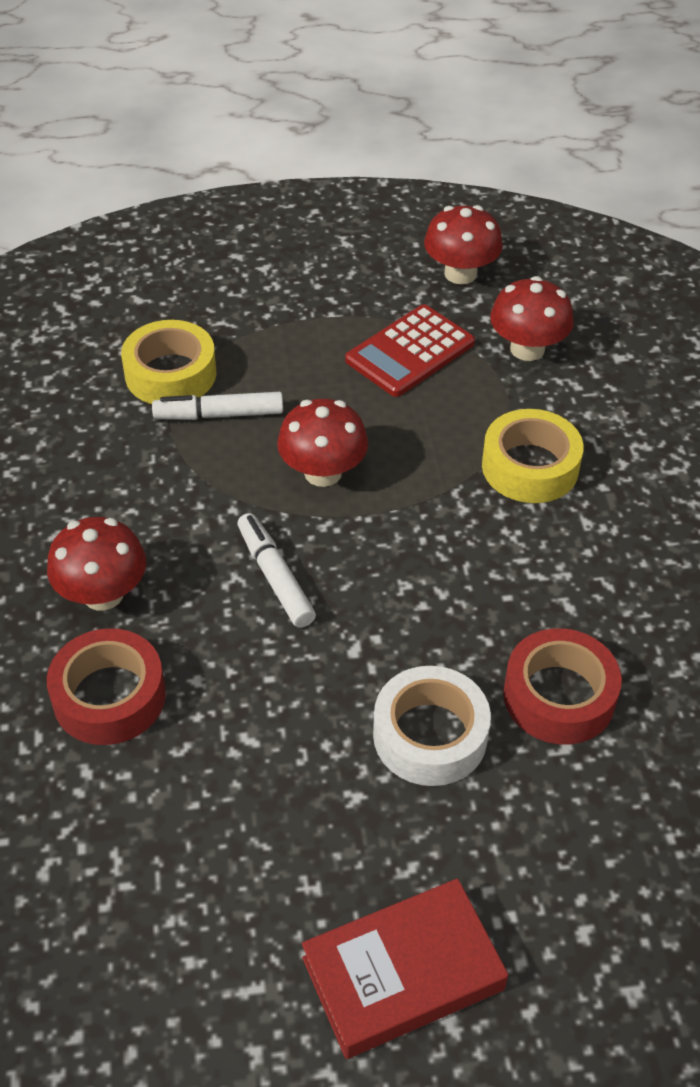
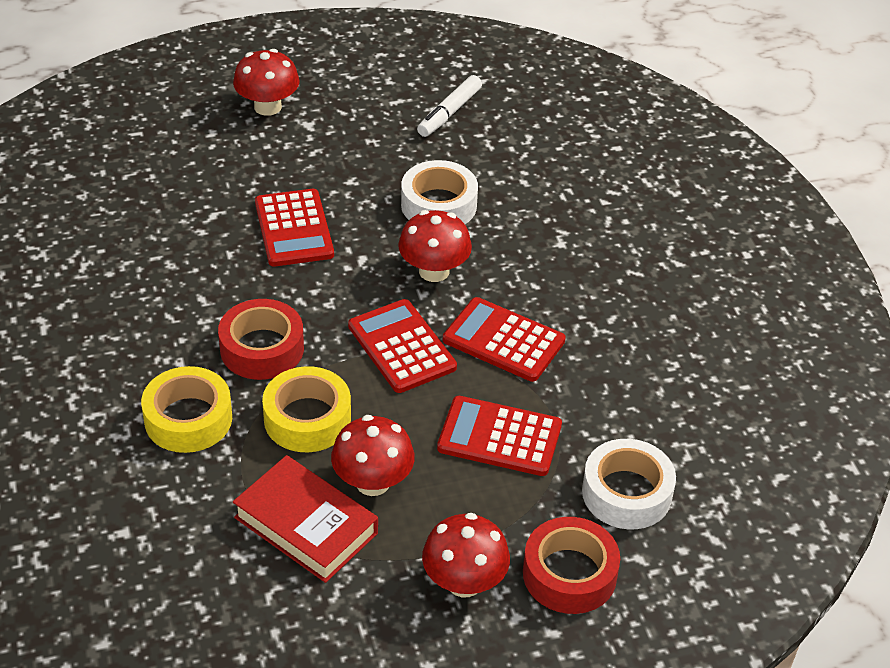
red calculator: 1 -> 4
white marker: 2 -> 1
white tape: 1 -> 2

